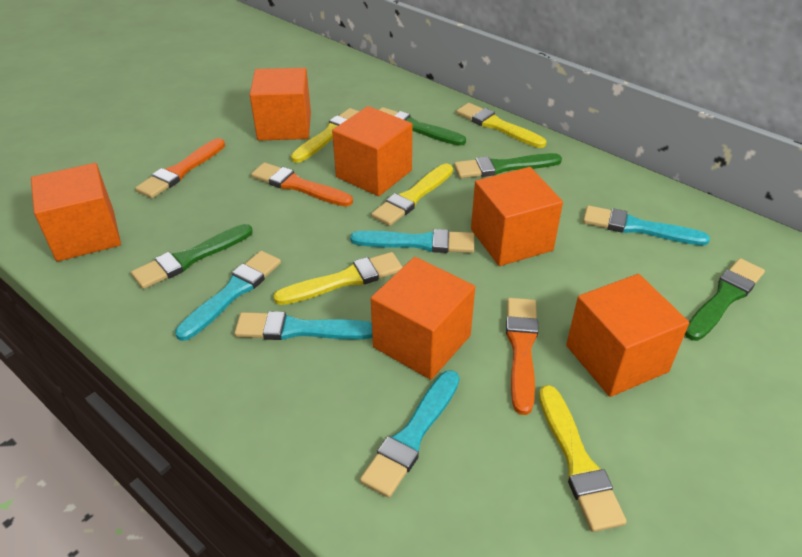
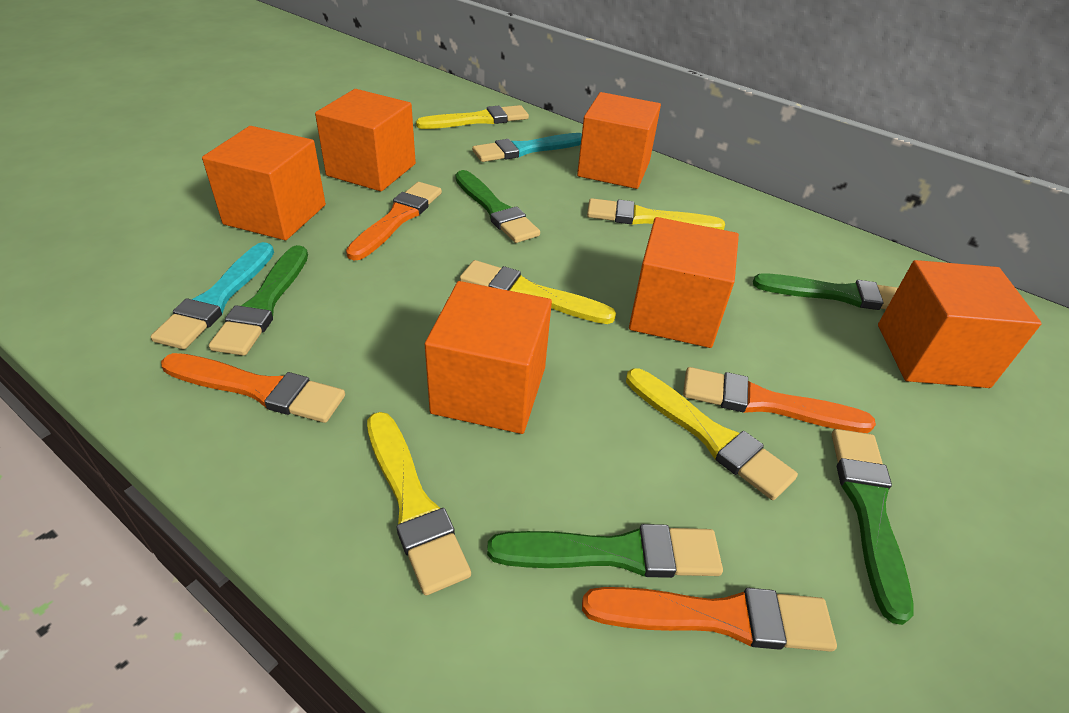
green brush: 4 -> 5
orange brush: 3 -> 4
turquoise brush: 5 -> 2

